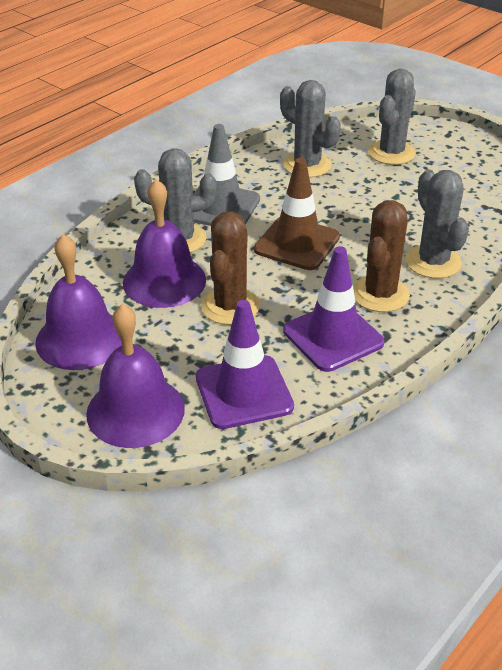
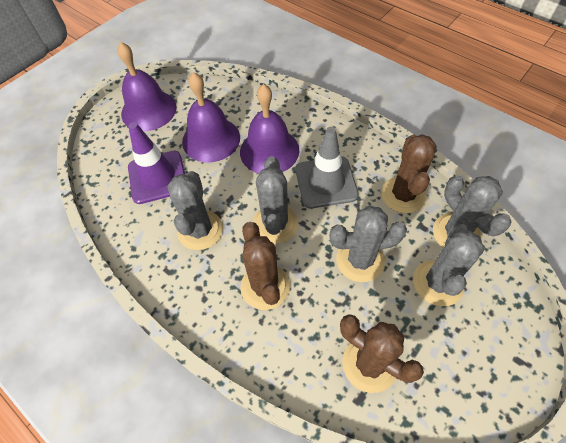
brown cactus: 2 -> 3
brown traffic cone: 1 -> 0
grey cactus: 4 -> 5
purple traffic cone: 2 -> 1

